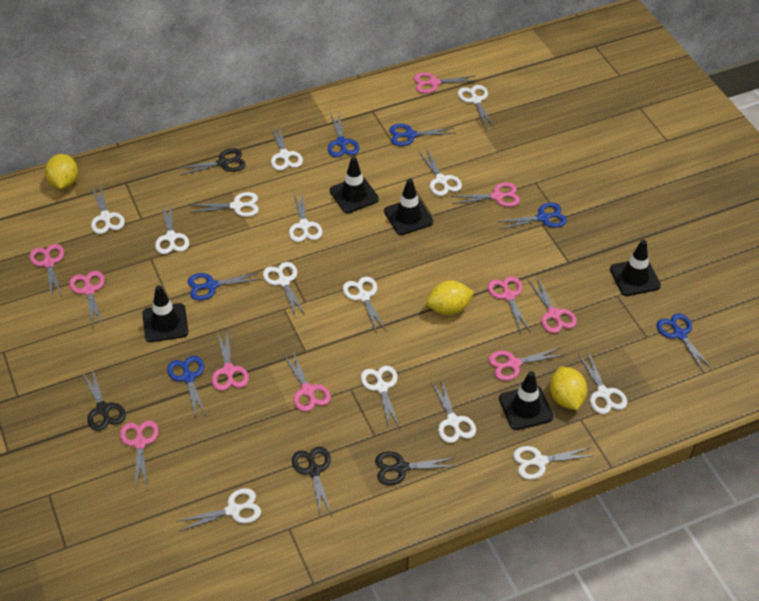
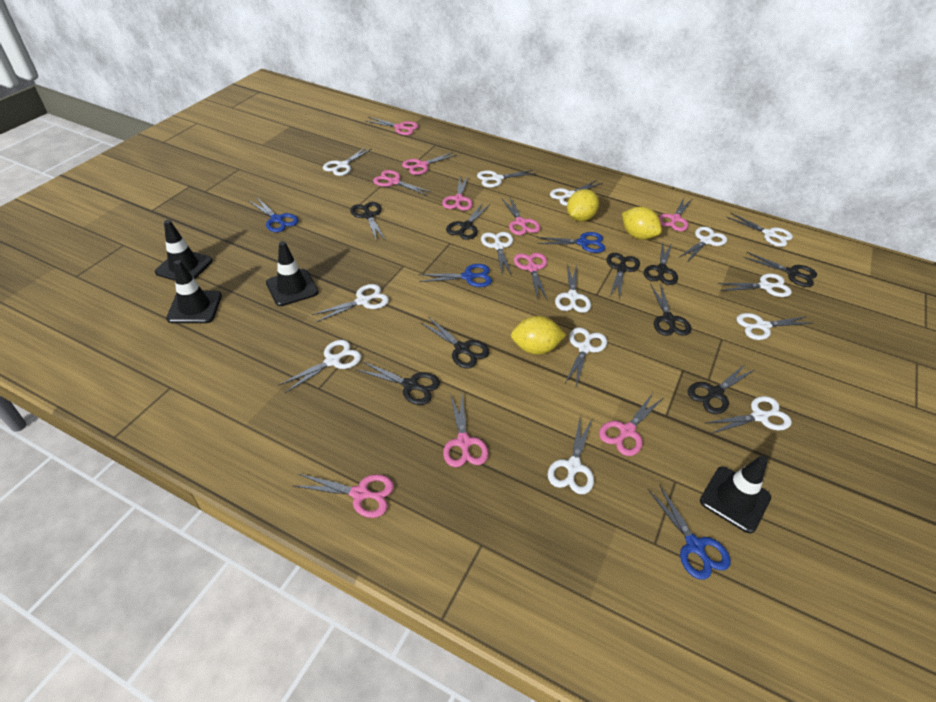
black scissors: 4 -> 9
black traffic cone: 5 -> 4
blue scissors: 6 -> 4

